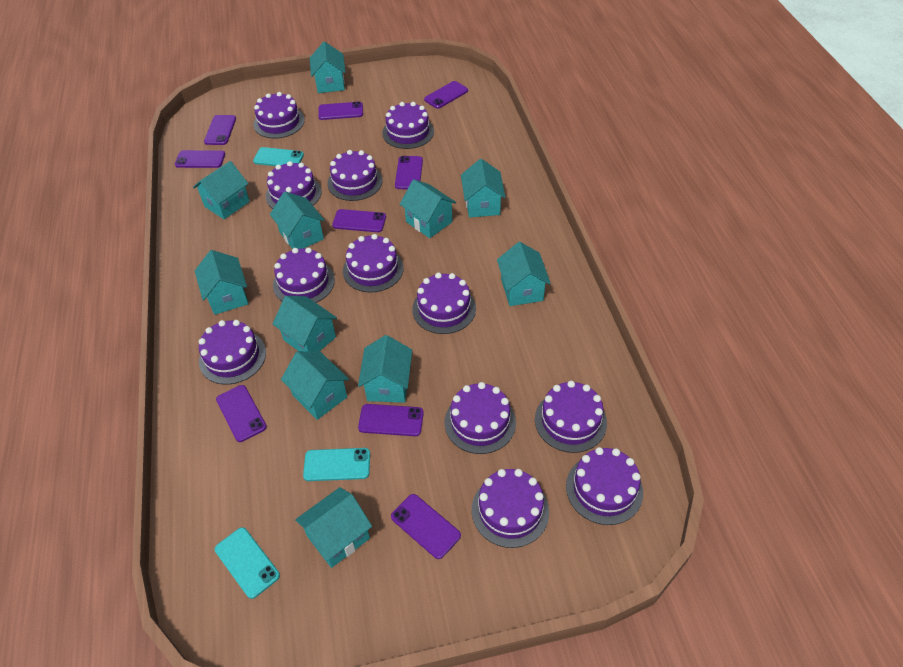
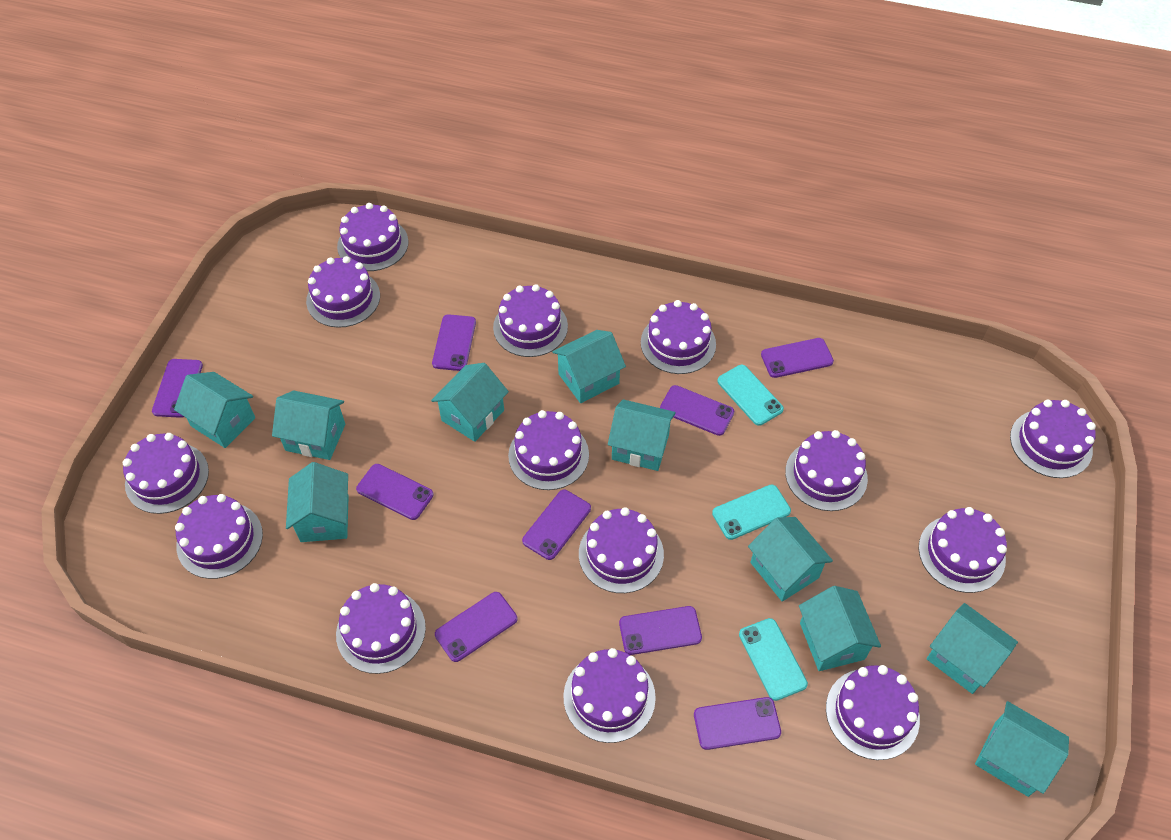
purple cake: 12 -> 14
turquoise house: 11 -> 10

